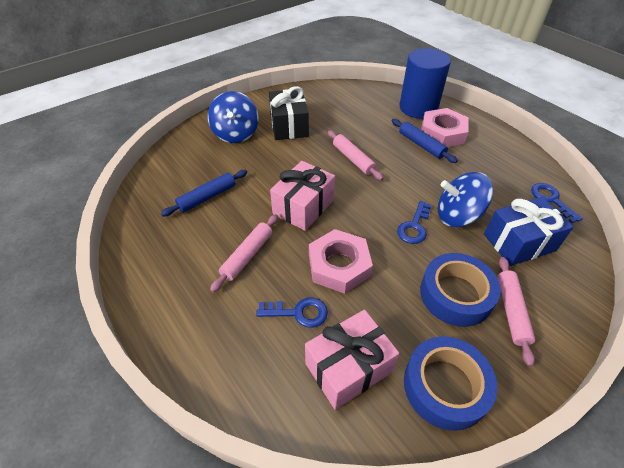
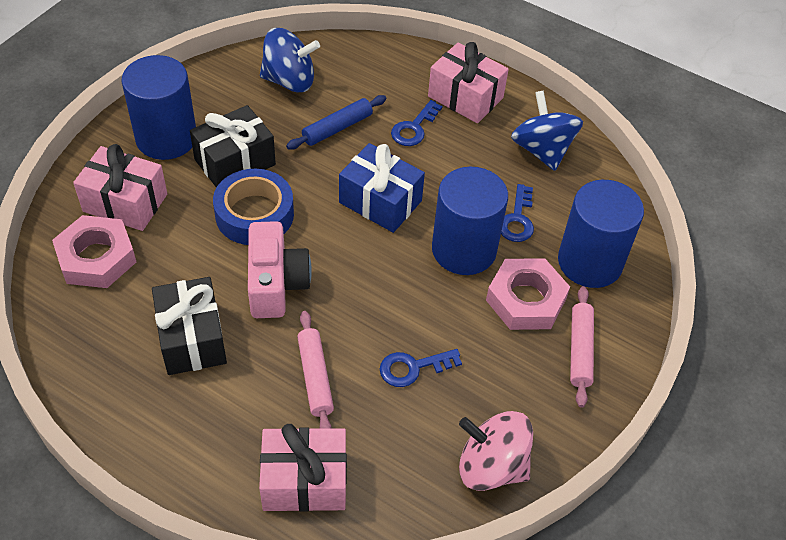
black gift: 1 -> 2
blue cylinder: 1 -> 3
blue rolling pin: 2 -> 1
blue tape: 2 -> 1
pink camera: 0 -> 1
pink gift: 2 -> 3
pink rolling pin: 3 -> 2
pink spinning top: 0 -> 1

